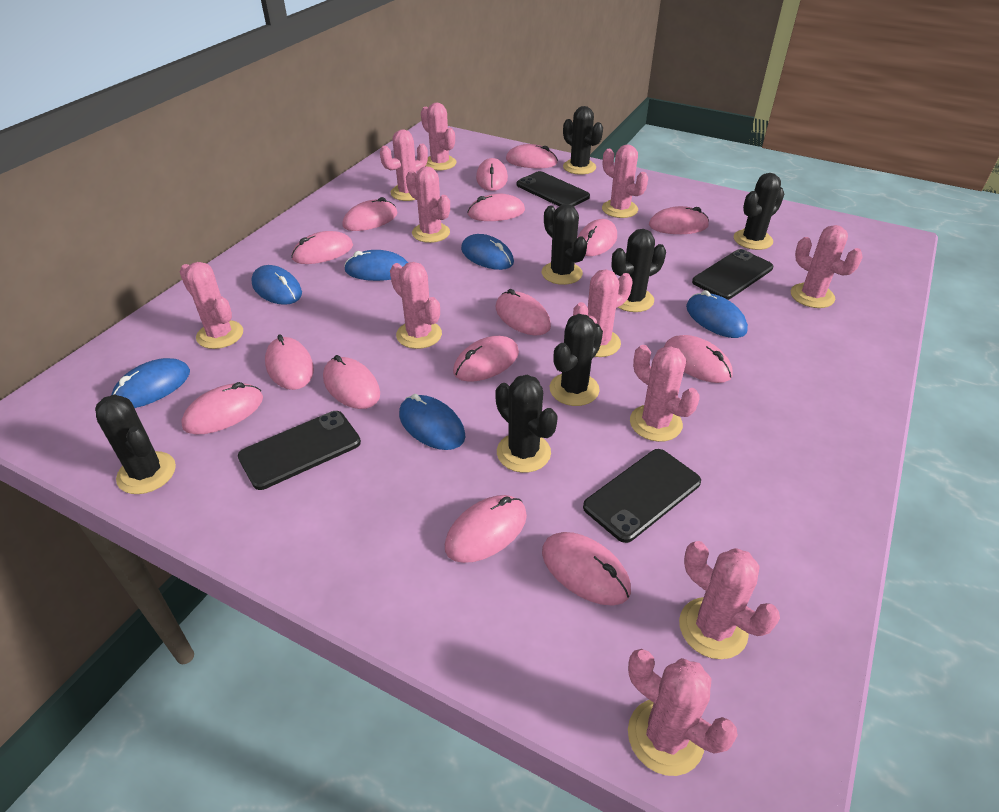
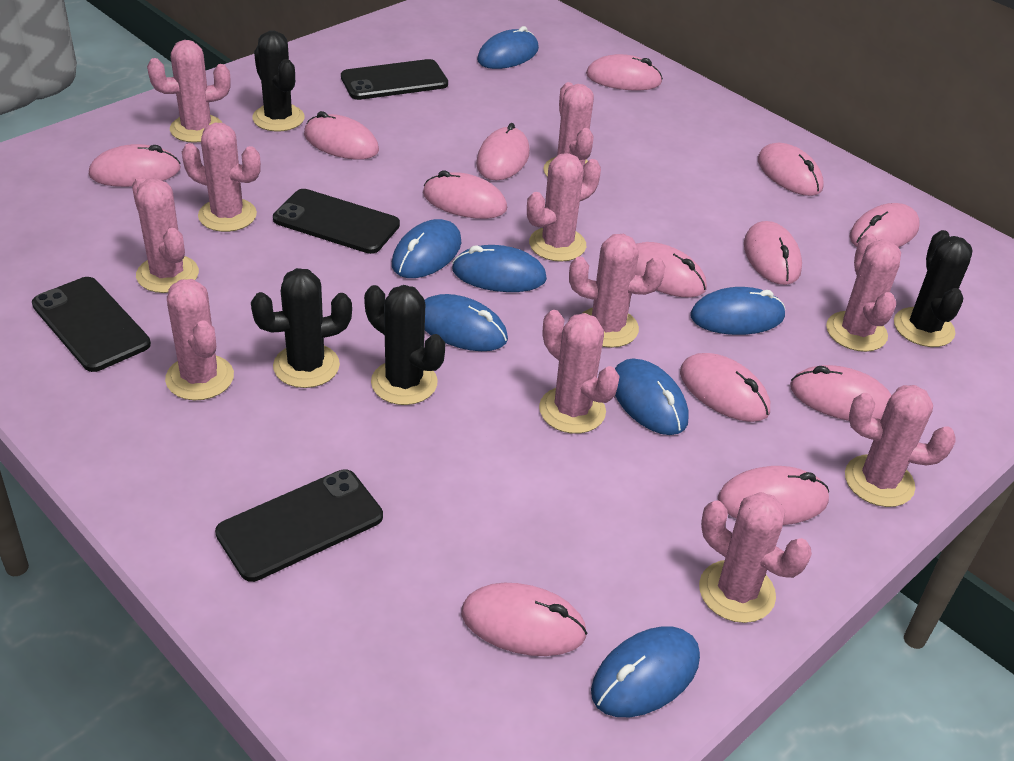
black cactus: 7 -> 4
blue mouse: 6 -> 7
pink mouse: 15 -> 13

